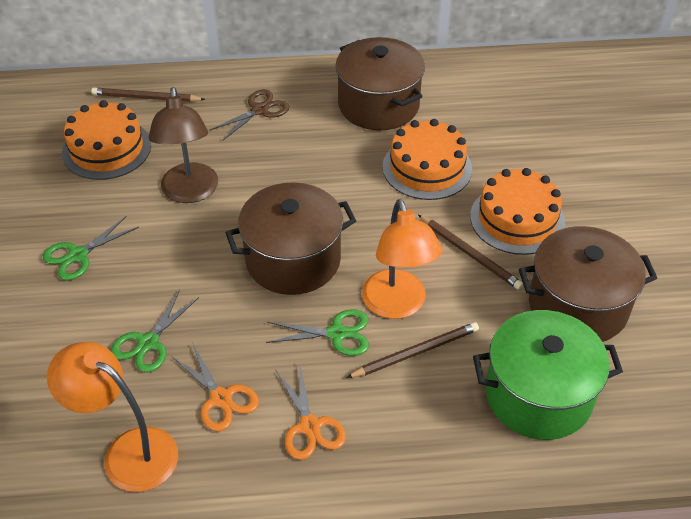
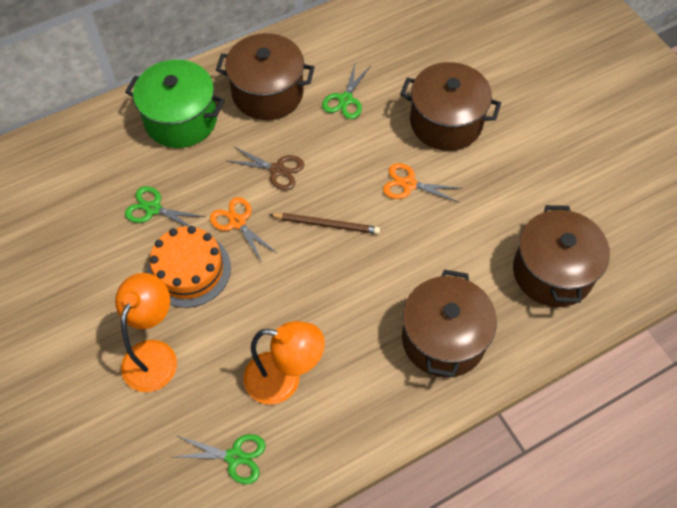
brown lamp: 1 -> 0
brown pencil: 3 -> 1
brown pot: 3 -> 4
orange cake: 3 -> 1

